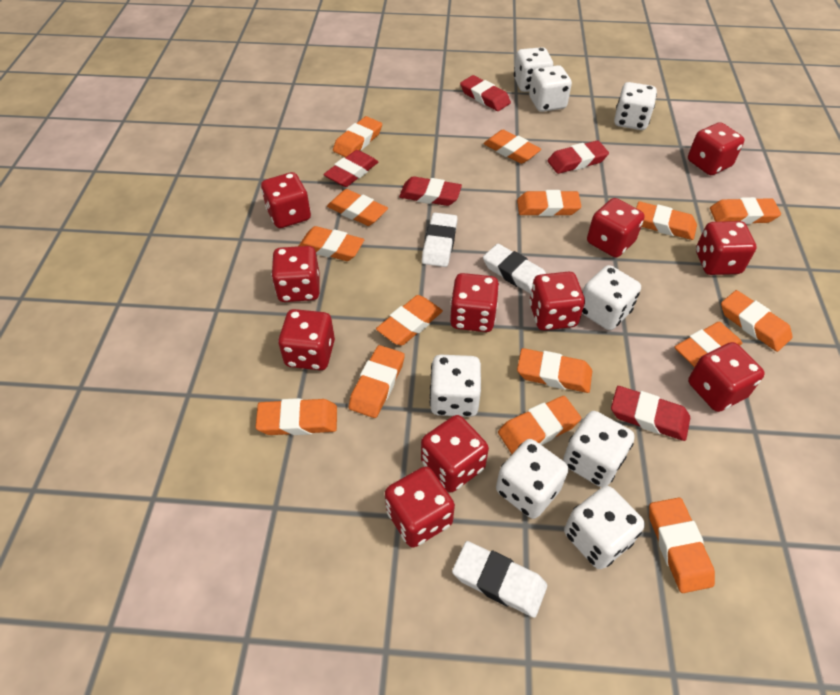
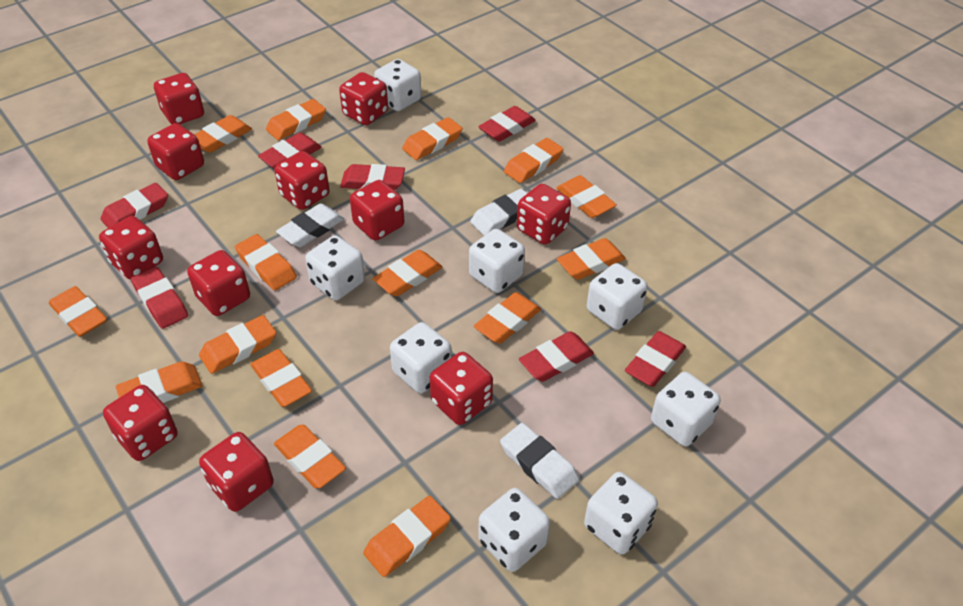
red eraser: 5 -> 7

